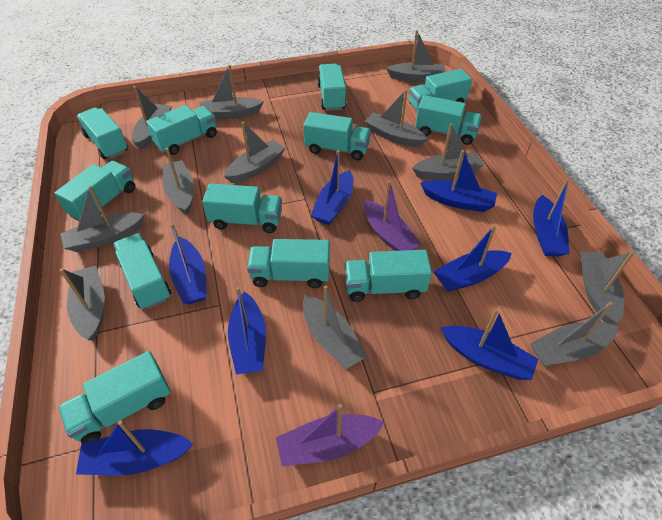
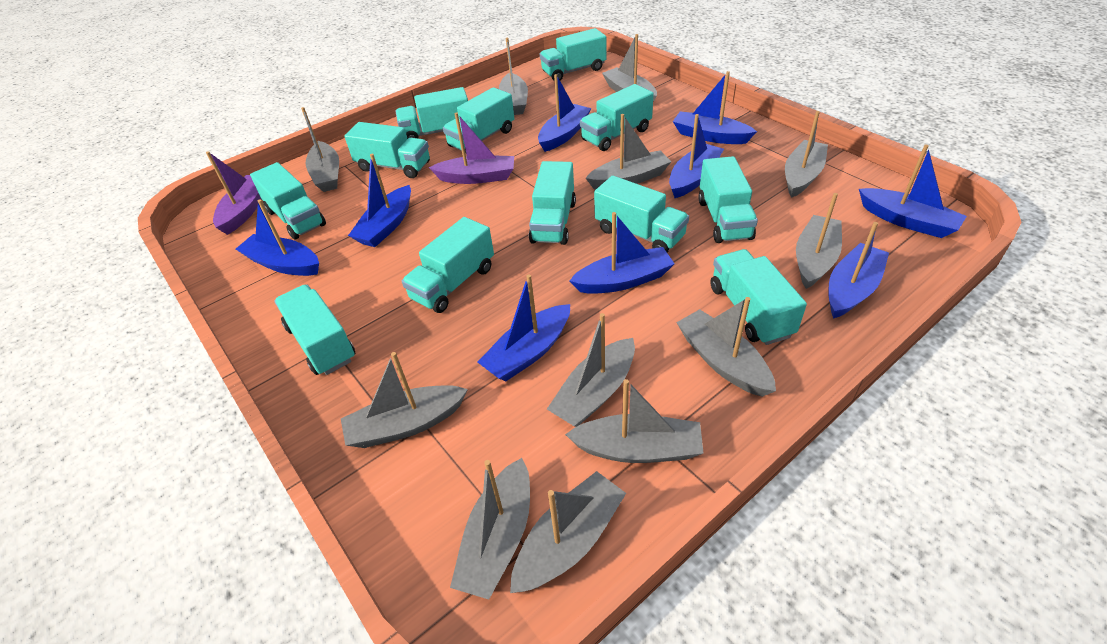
blue boat: 8 -> 9

